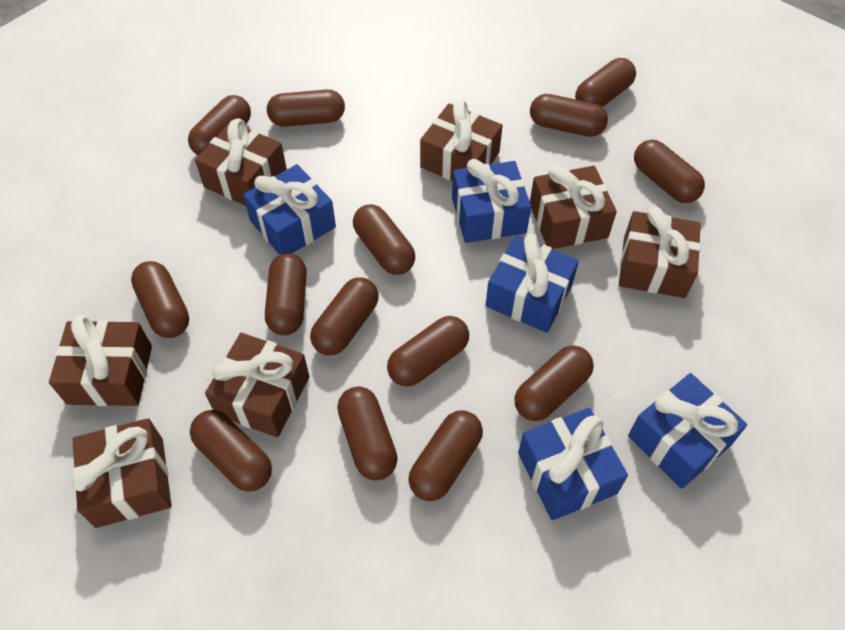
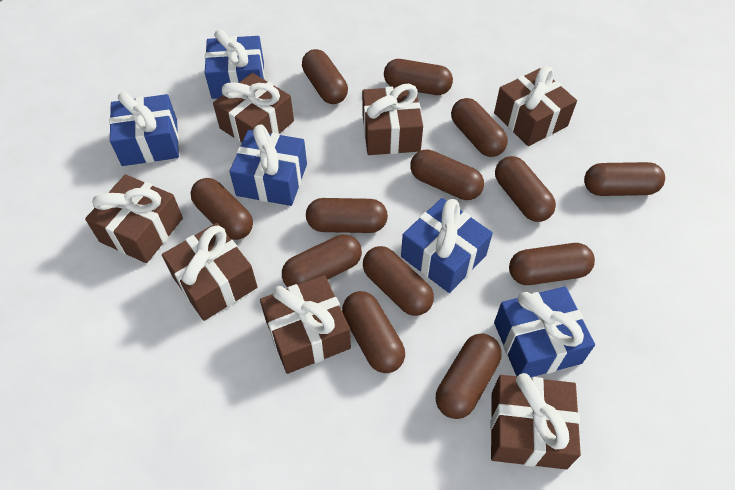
brown capsule: 14 -> 13

